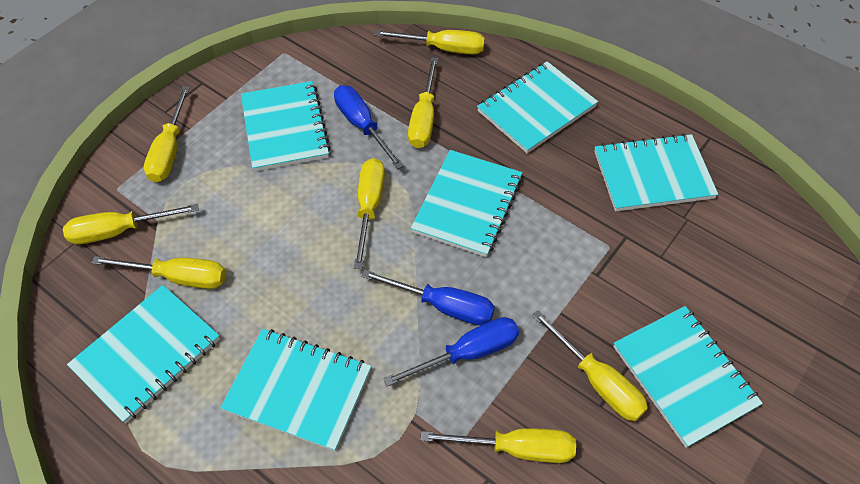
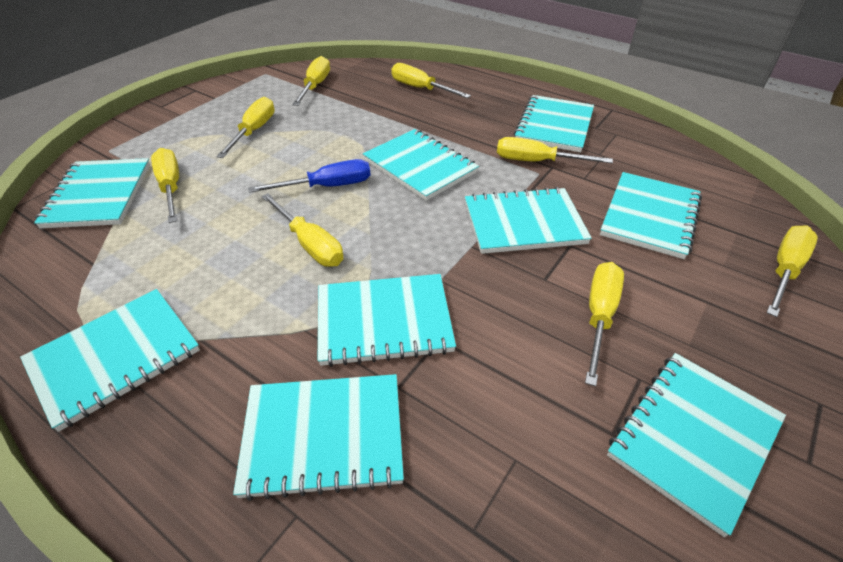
blue screwdriver: 3 -> 1
turquoise notebook: 7 -> 9

